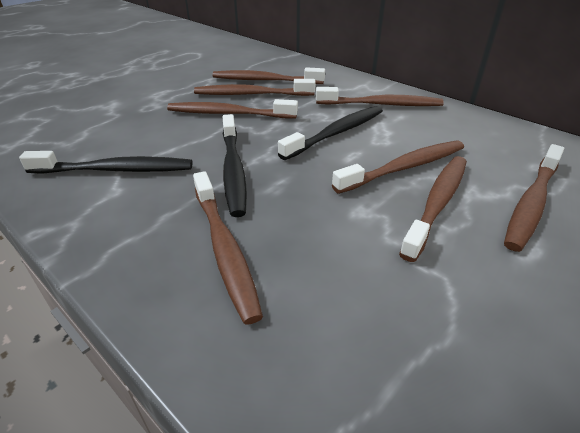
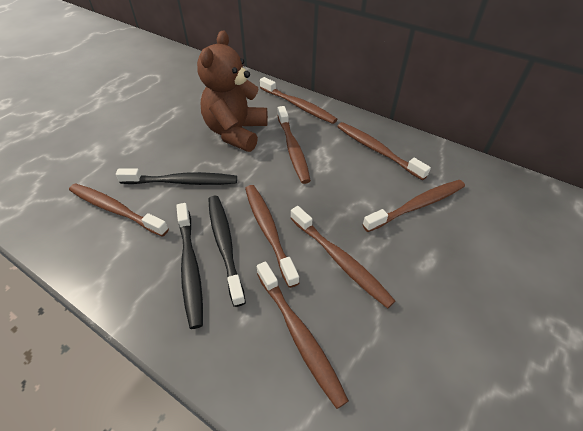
brown teddy bear: 0 -> 1

